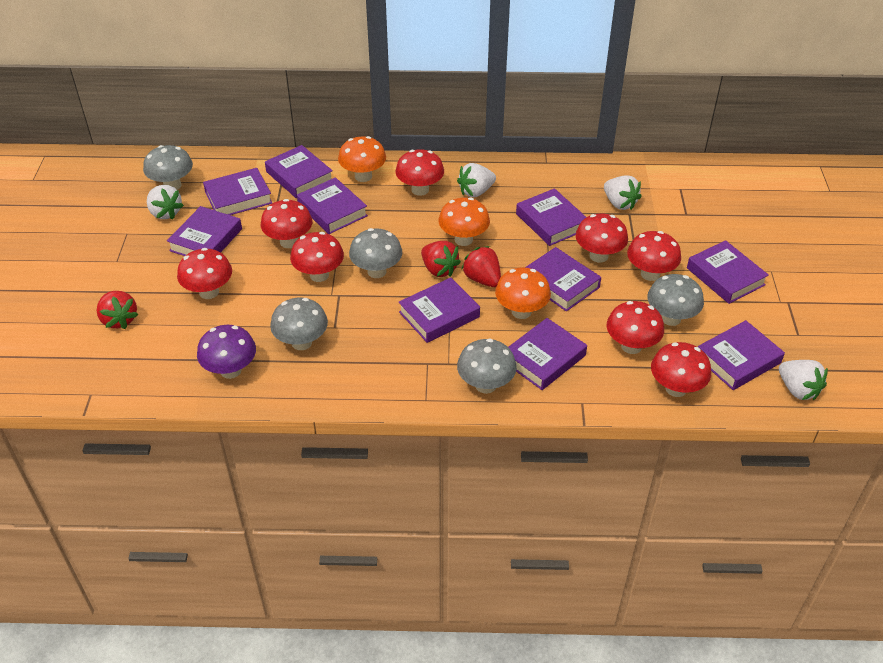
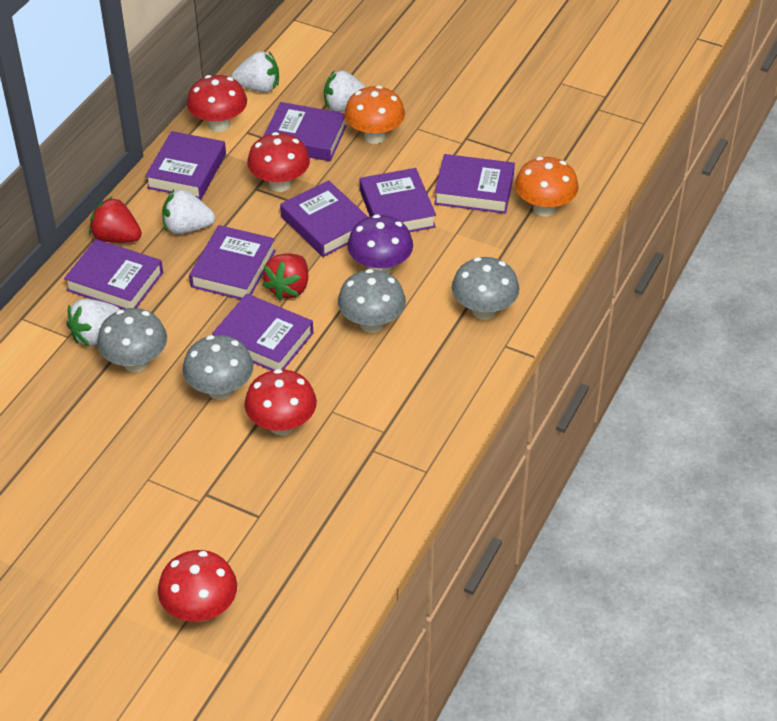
grey mushroom: 5 -> 4
orange mushroom: 3 -> 2
purple book: 10 -> 8
red mushroom: 8 -> 4
red strawberry: 3 -> 2

